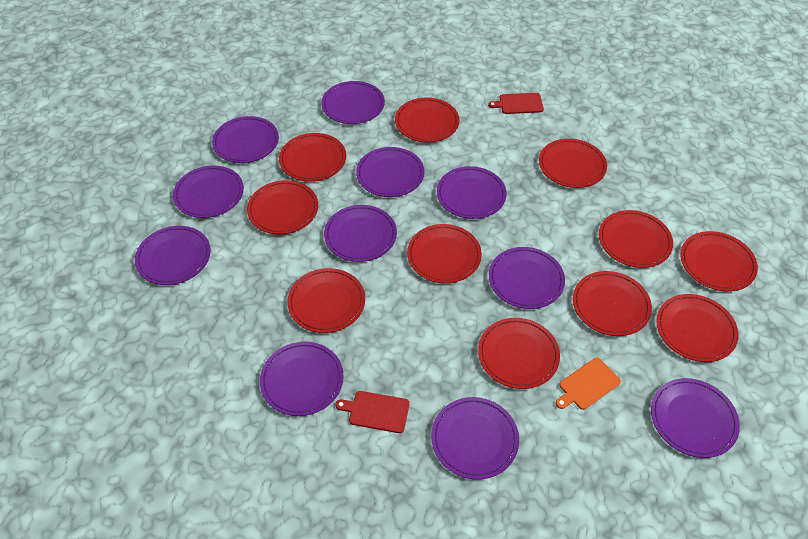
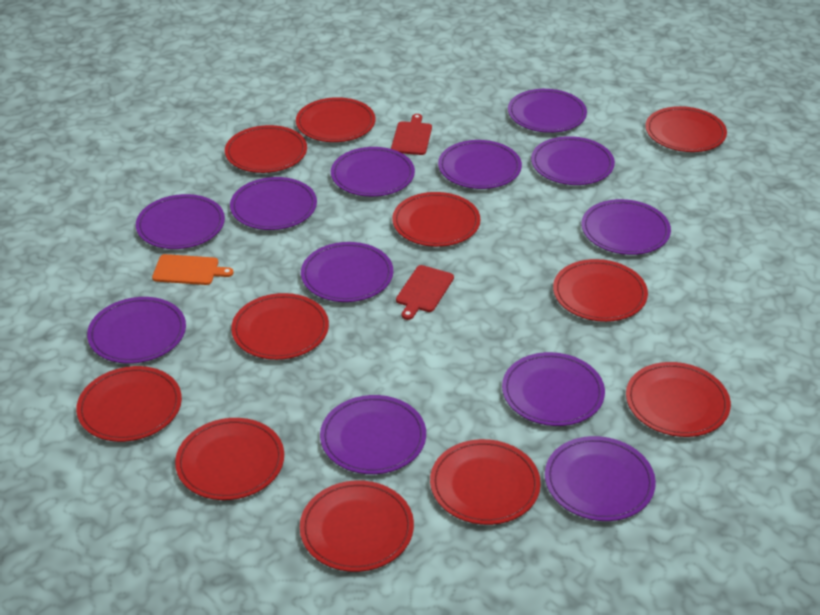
purple plate: 11 -> 12

